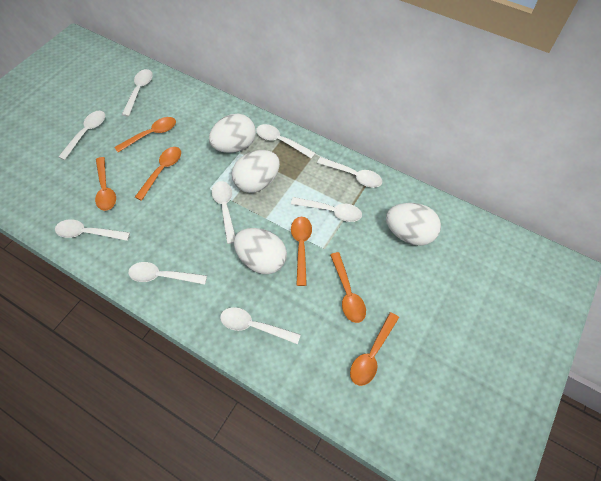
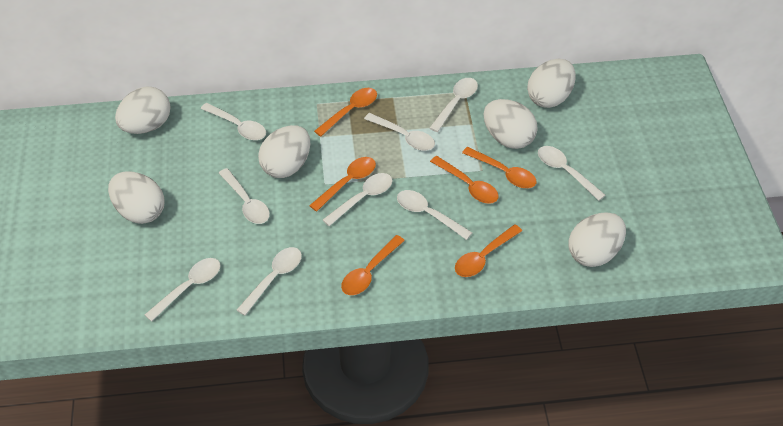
white egg: 4 -> 6

